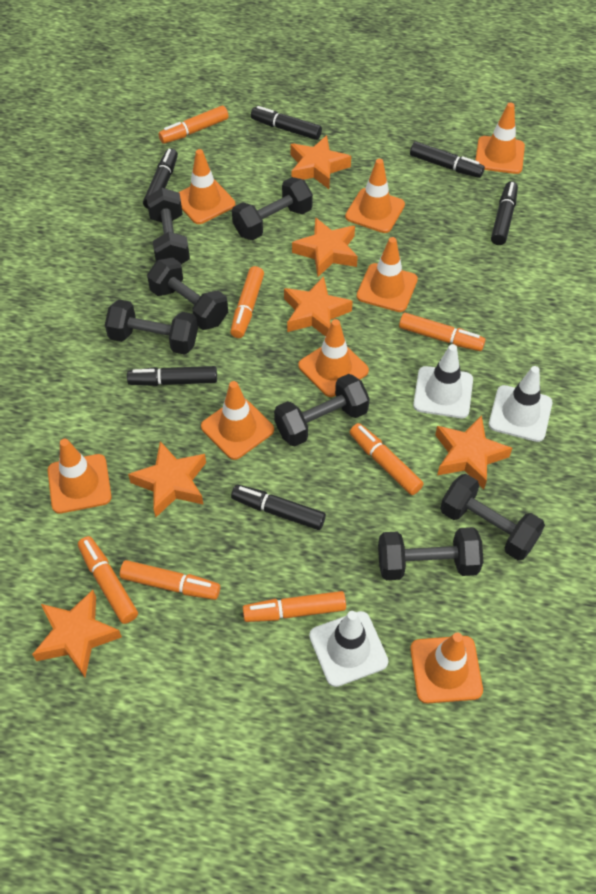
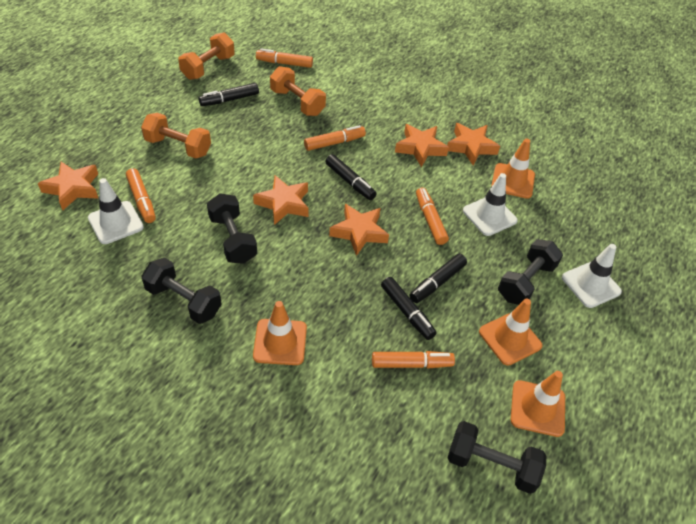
black dumbbell: 7 -> 4
black marker: 6 -> 4
orange dumbbell: 0 -> 3
orange marker: 7 -> 5
orange star: 6 -> 5
orange traffic cone: 8 -> 4

